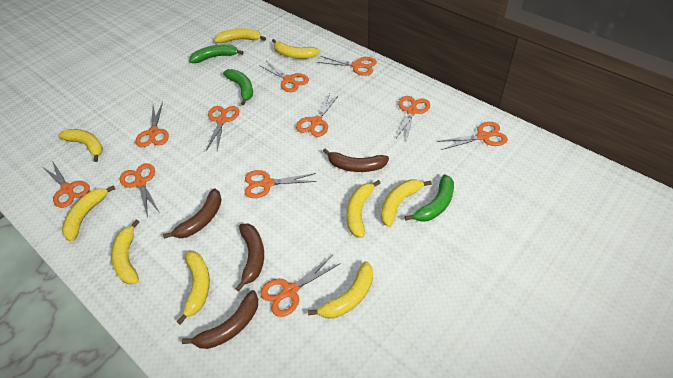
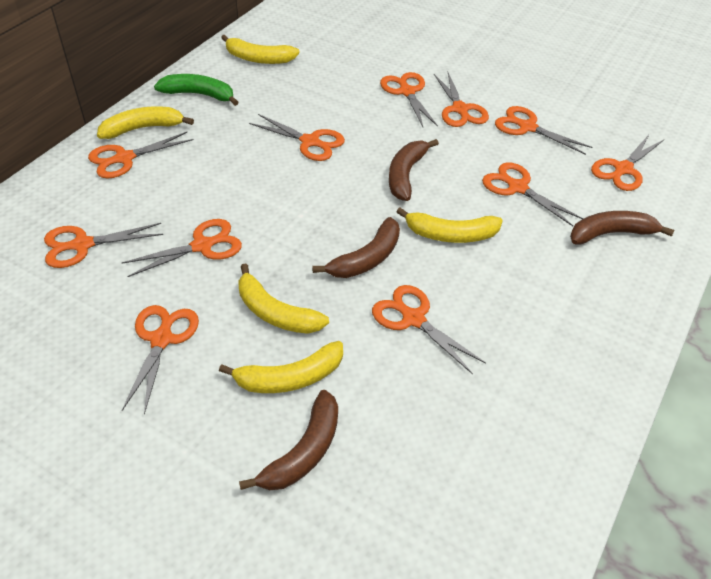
green banana: 3 -> 1
yellow banana: 9 -> 5

